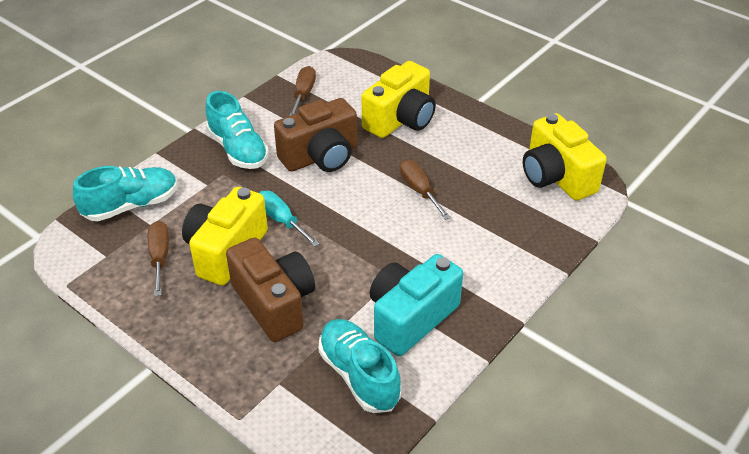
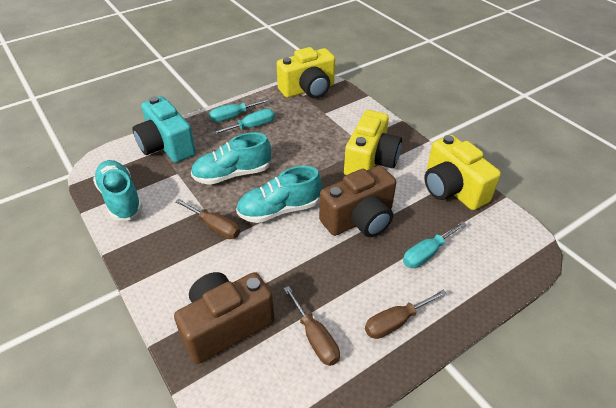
turquoise screwdriver: 1 -> 3

